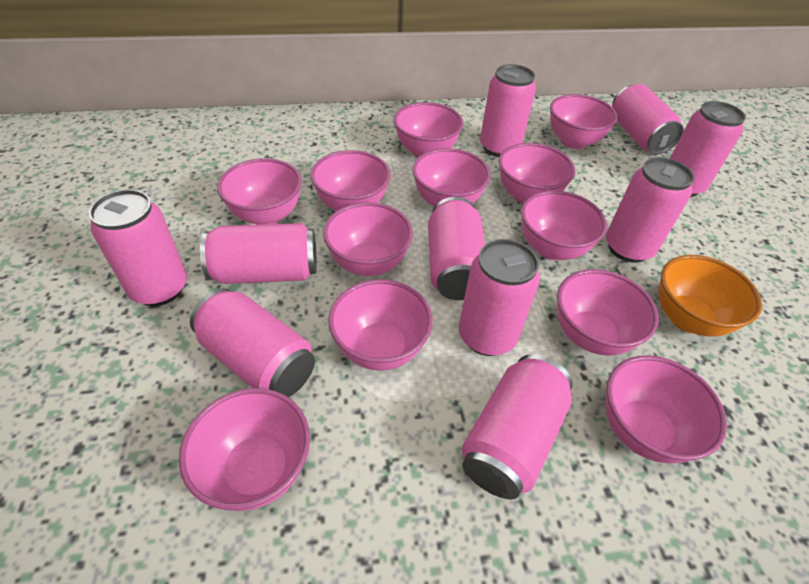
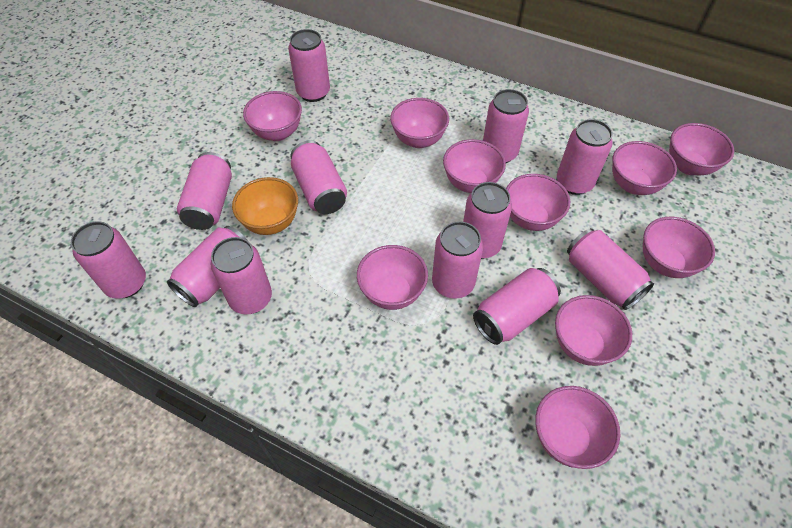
pink bowl: 12 -> 10
pink can: 10 -> 12

